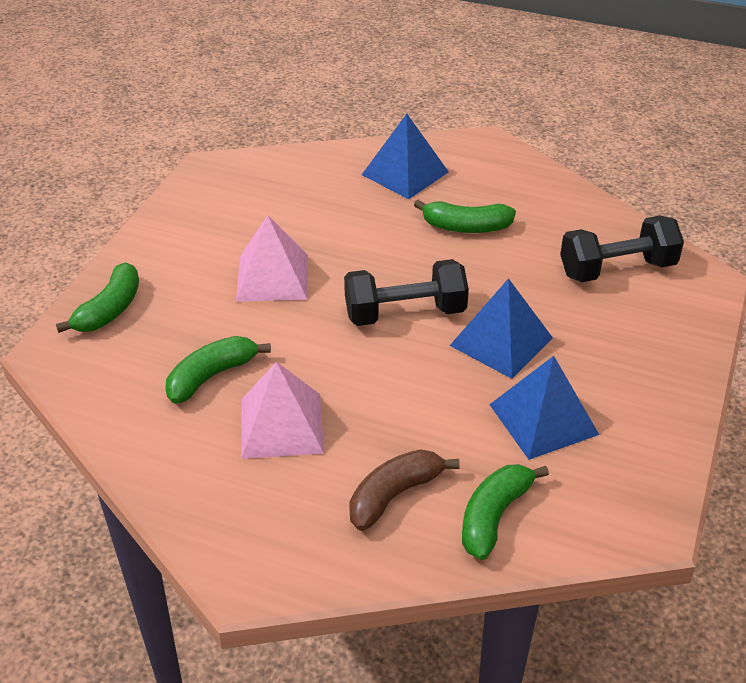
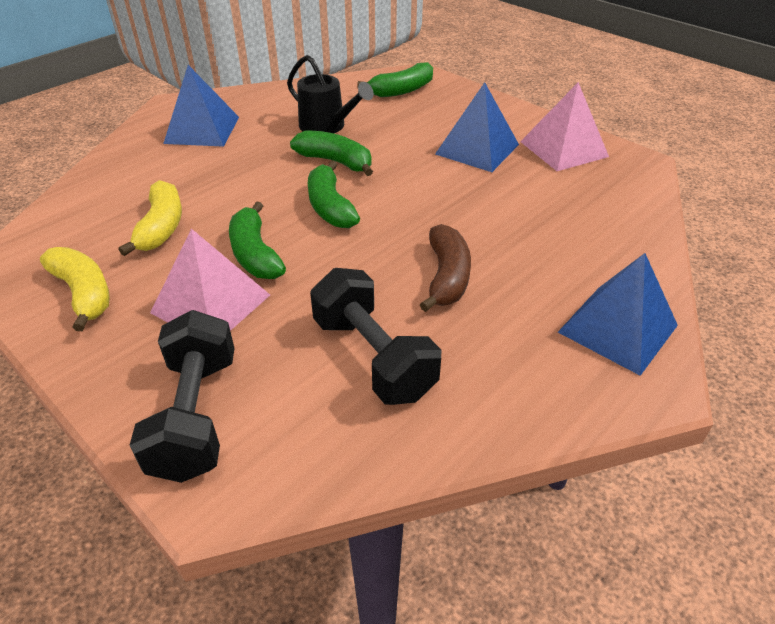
black watering can: 0 -> 1
yellow banana: 0 -> 2

